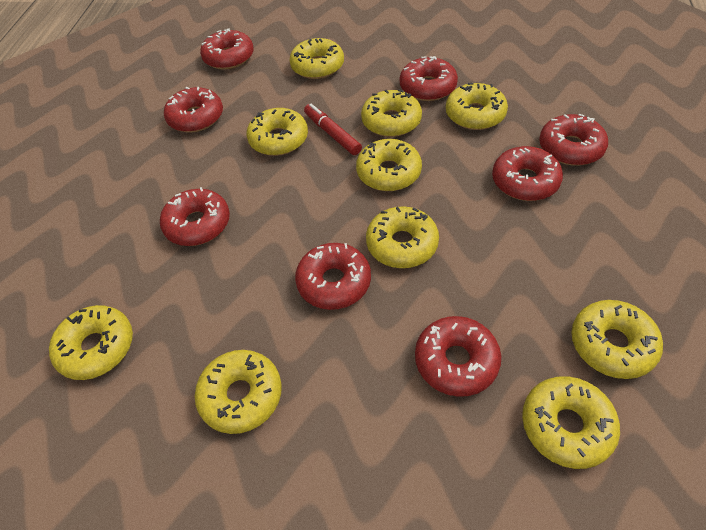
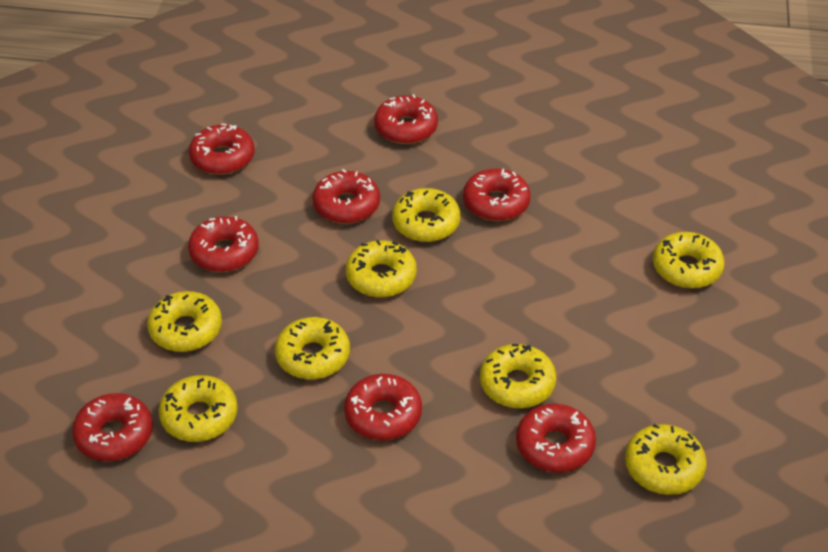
red marker: 1 -> 0
yellow donut: 10 -> 8

